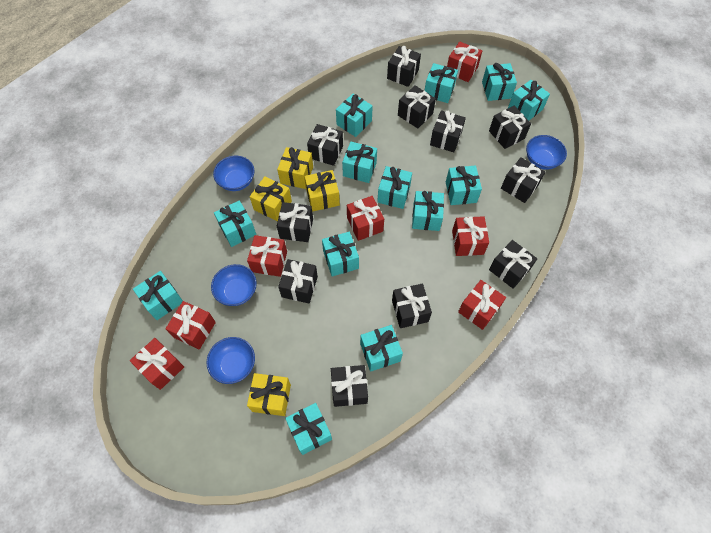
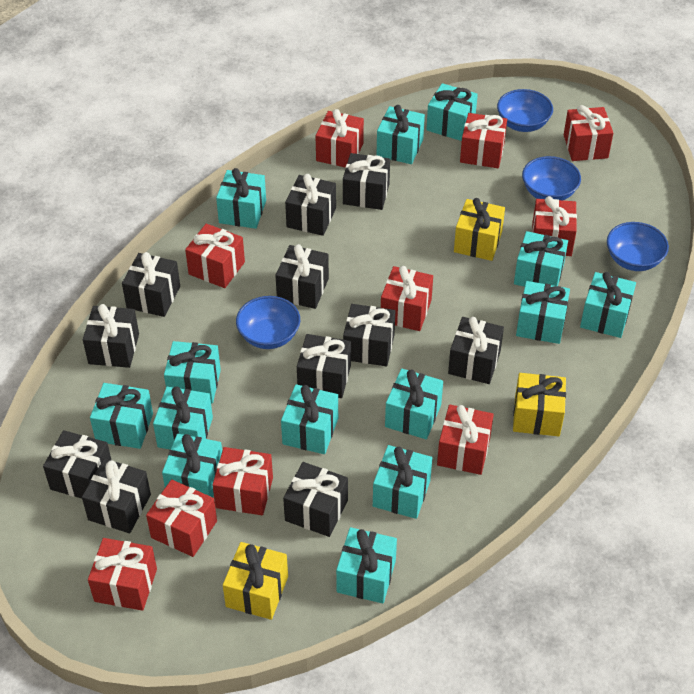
red gift: 7 -> 10
turquoise gift: 13 -> 14
yellow gift: 4 -> 3

